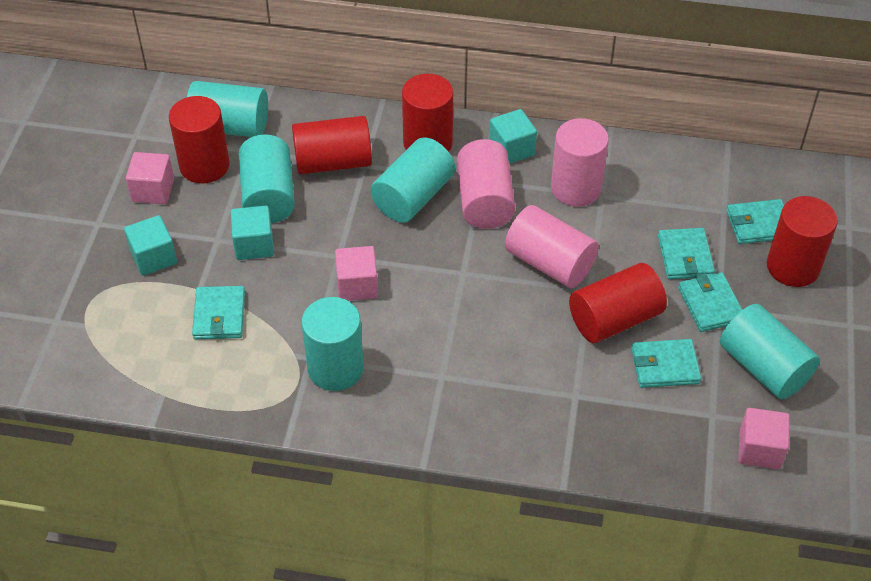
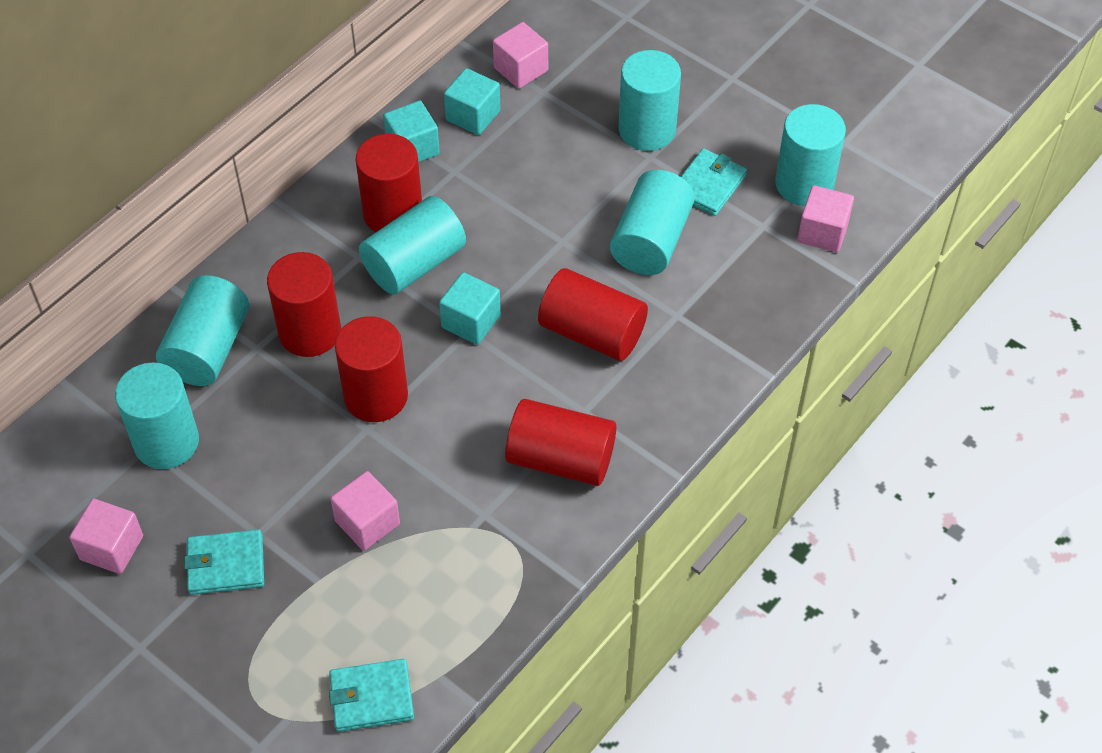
pink cube: 3 -> 4
pink cylinder: 3 -> 0
turquoise cylinder: 5 -> 6
turquoise wallet: 5 -> 3

